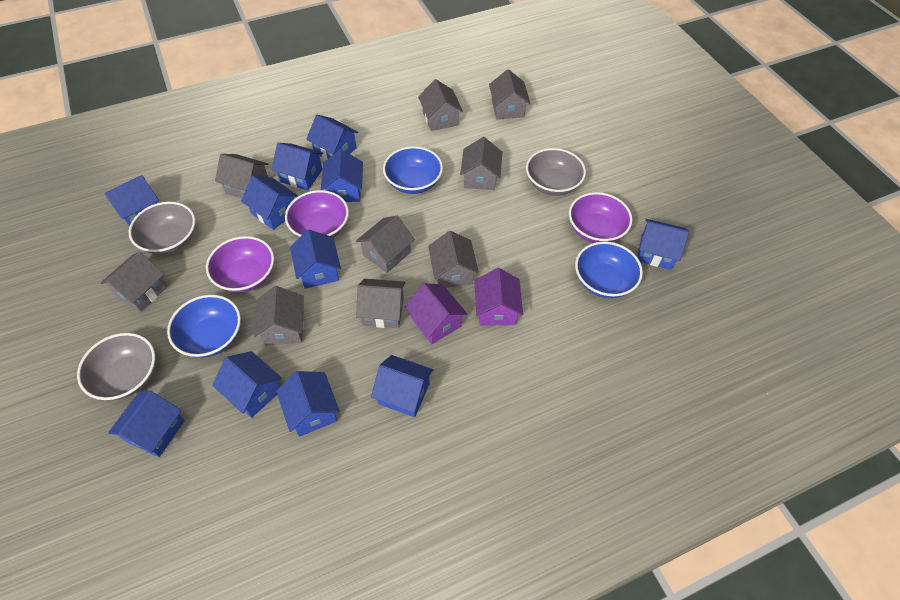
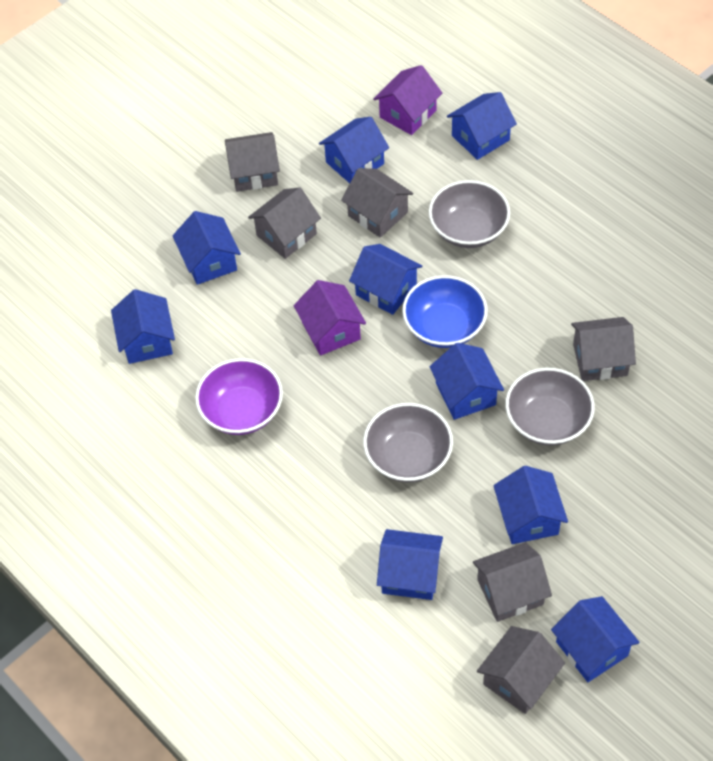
blue bowl: 3 -> 1
blue house: 11 -> 9
grey house: 9 -> 6
purple bowl: 3 -> 1

